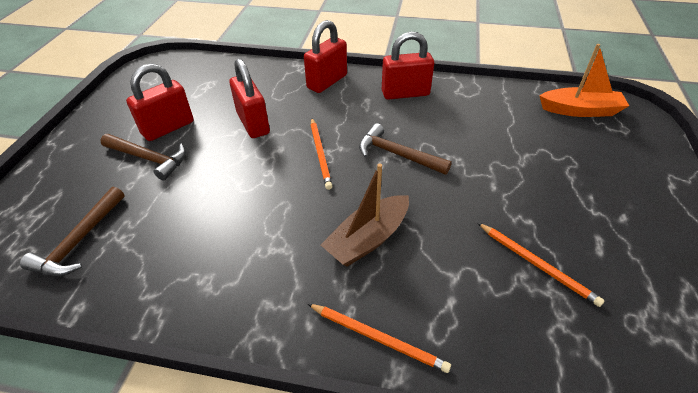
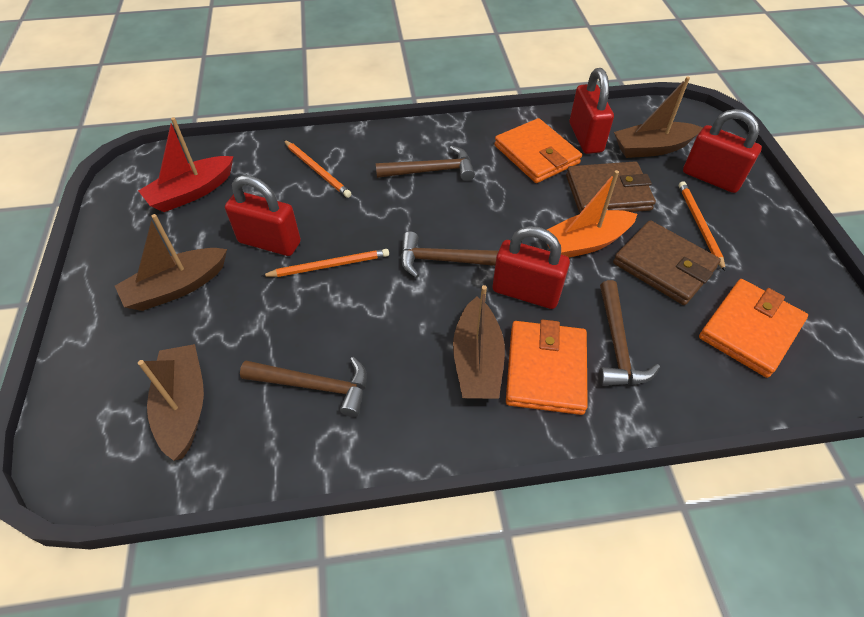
brown boat: 1 -> 4
brown hammer: 3 -> 4
brown wallet: 0 -> 2
orange wallet: 0 -> 3
red boat: 0 -> 1

